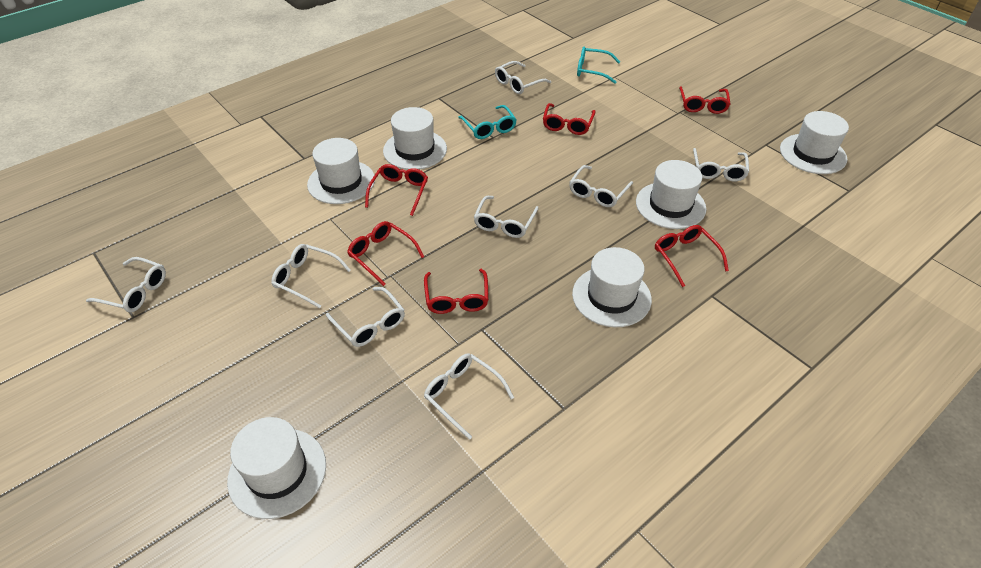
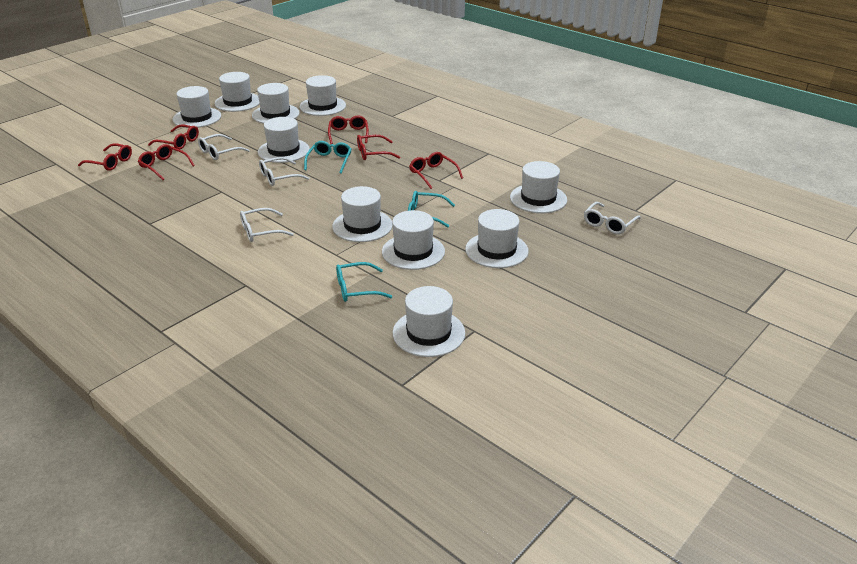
turquoise glasses: 2 -> 3
white glasses: 8 -> 4
white hat: 6 -> 10

